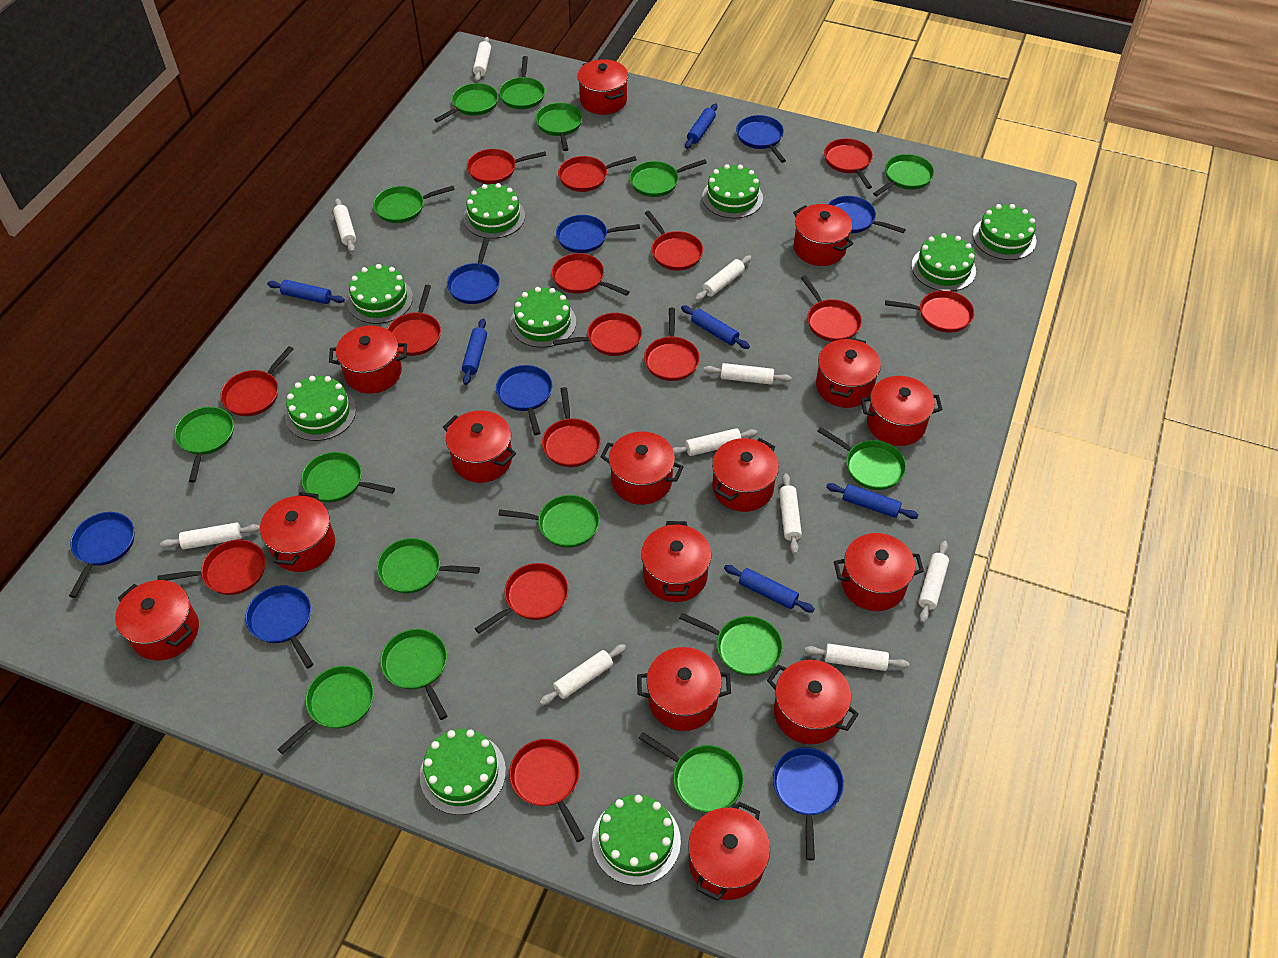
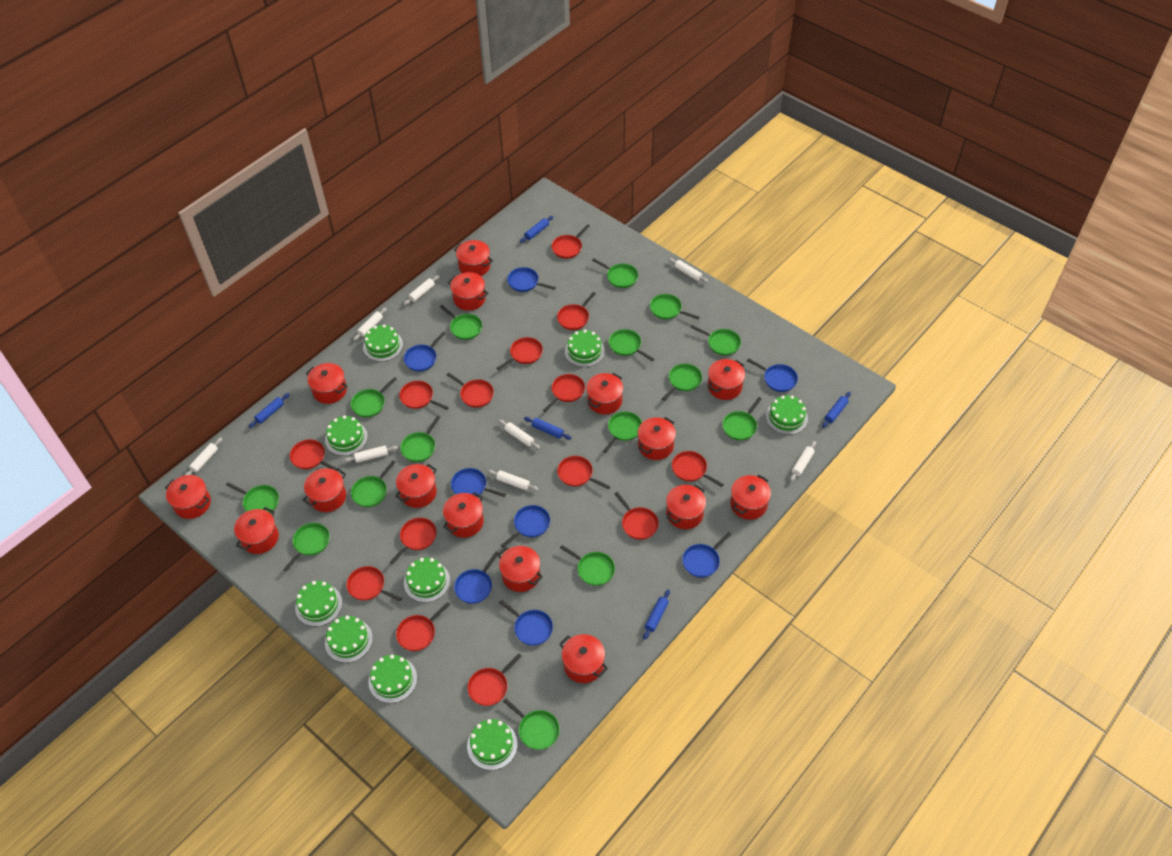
blue rolling pin: 6 -> 5
red pan: 15 -> 14
white rolling pin: 10 -> 8

